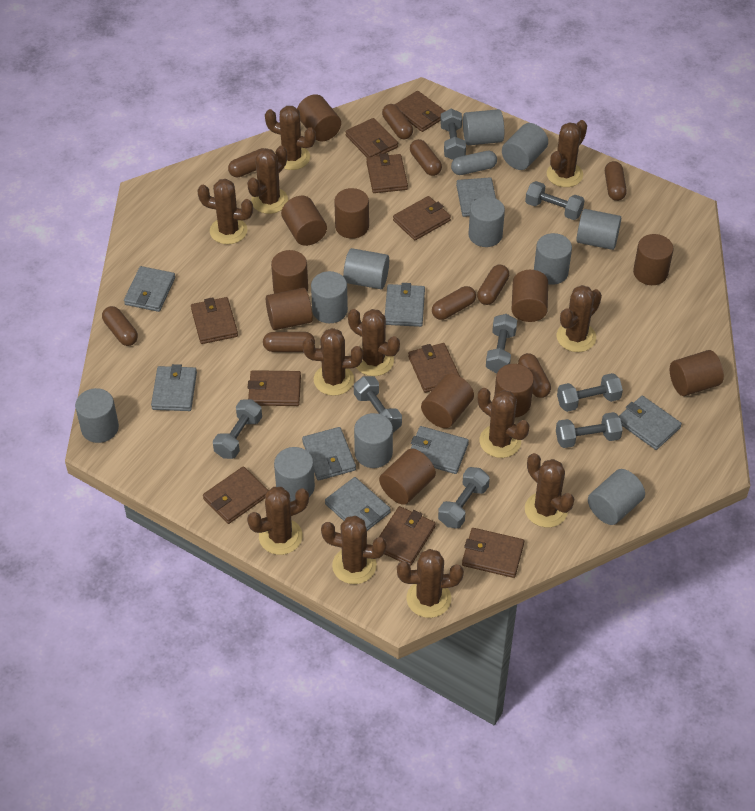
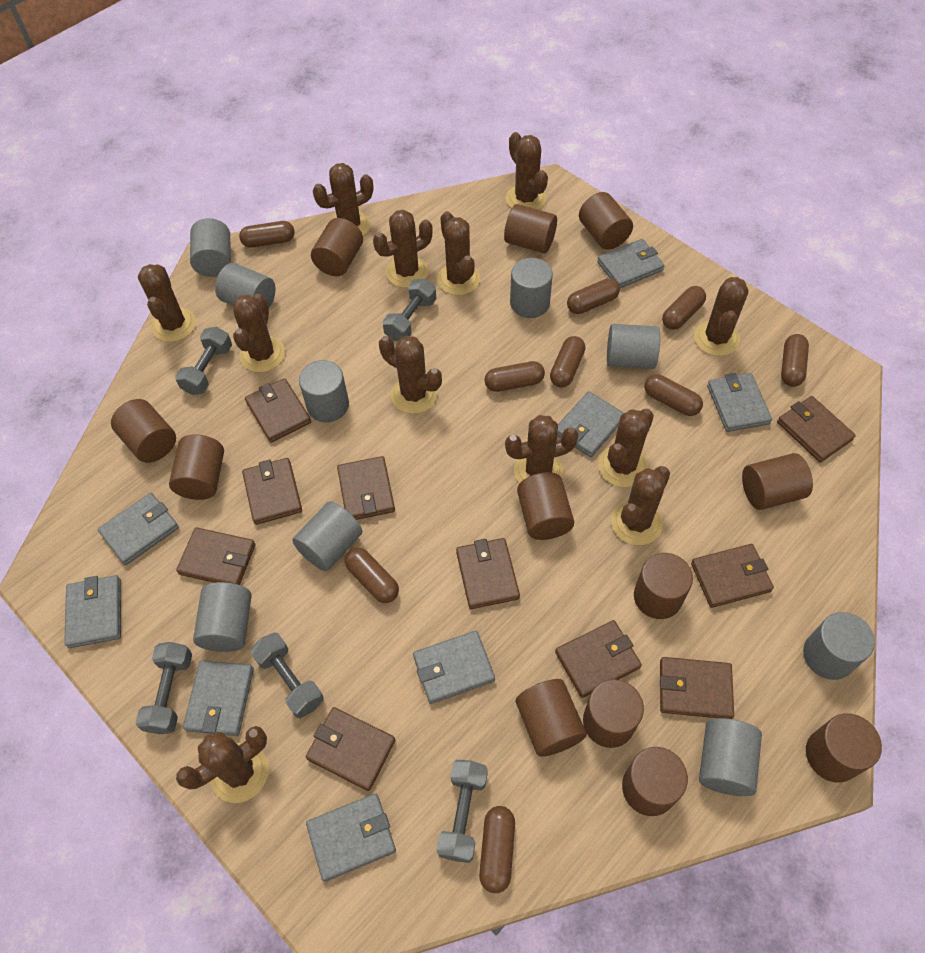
brown cylinder: 11 -> 12
grey capsule: 1 -> 0
grey cylinder: 11 -> 9
grey dumbbell: 8 -> 5

